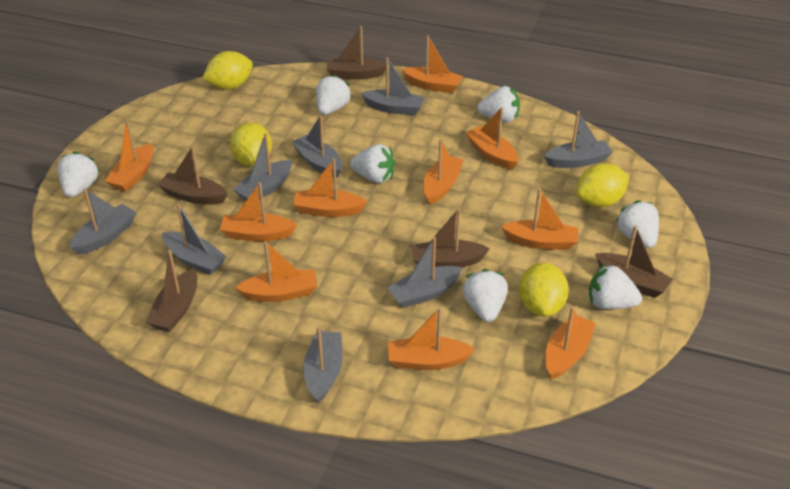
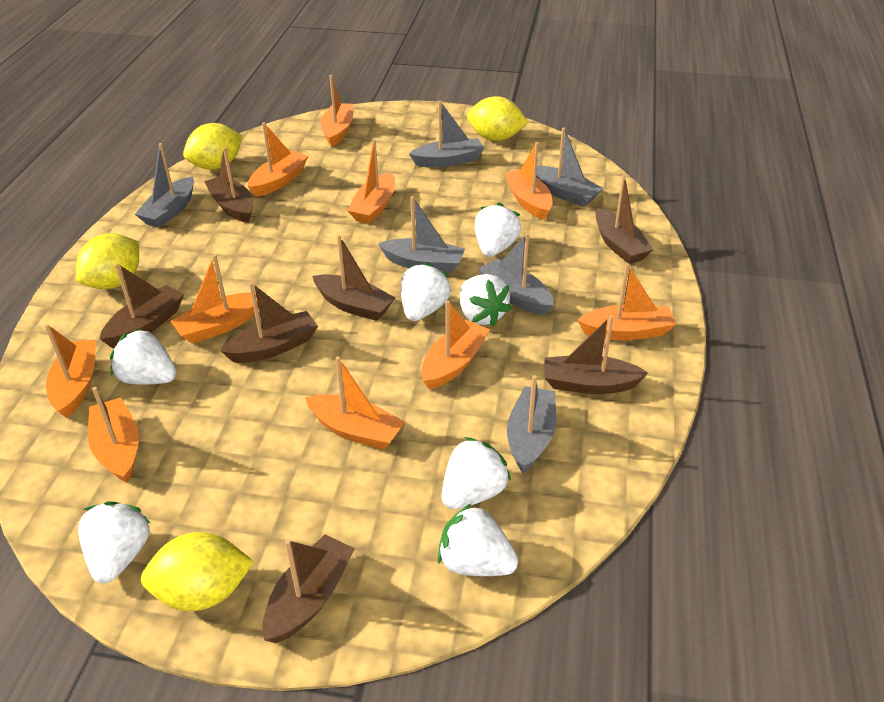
brown boat: 5 -> 7
grey boat: 8 -> 6

